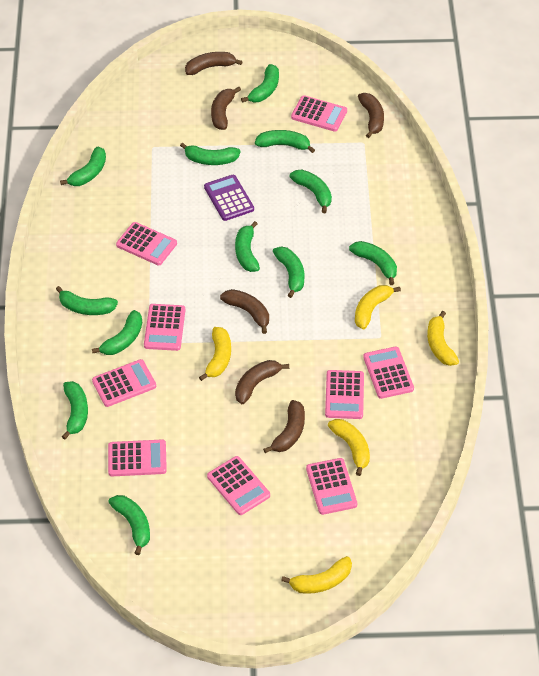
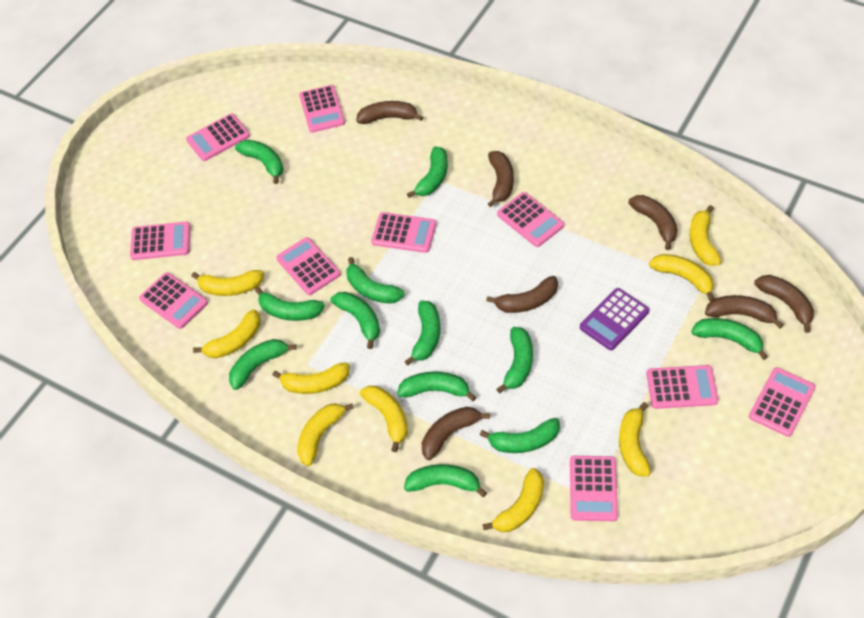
brown banana: 6 -> 7
pink calculator: 9 -> 10
yellow banana: 5 -> 9

